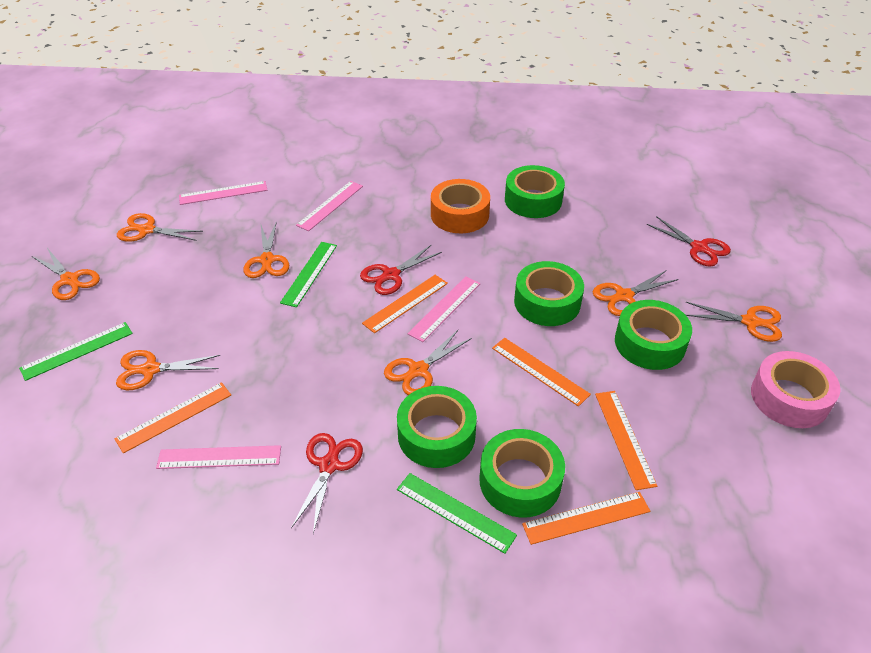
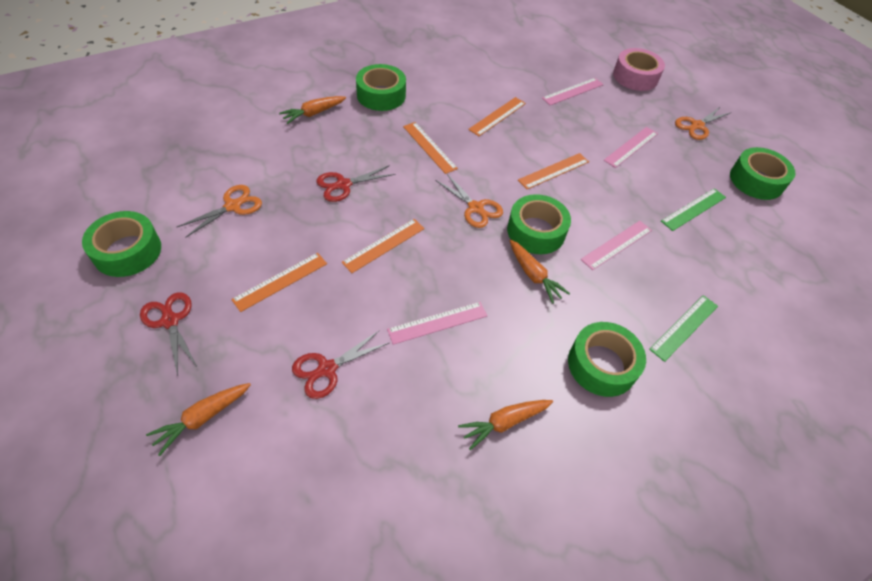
green ruler: 3 -> 2
orange carrot: 0 -> 4
orange scissors: 7 -> 3
orange tape: 1 -> 0

